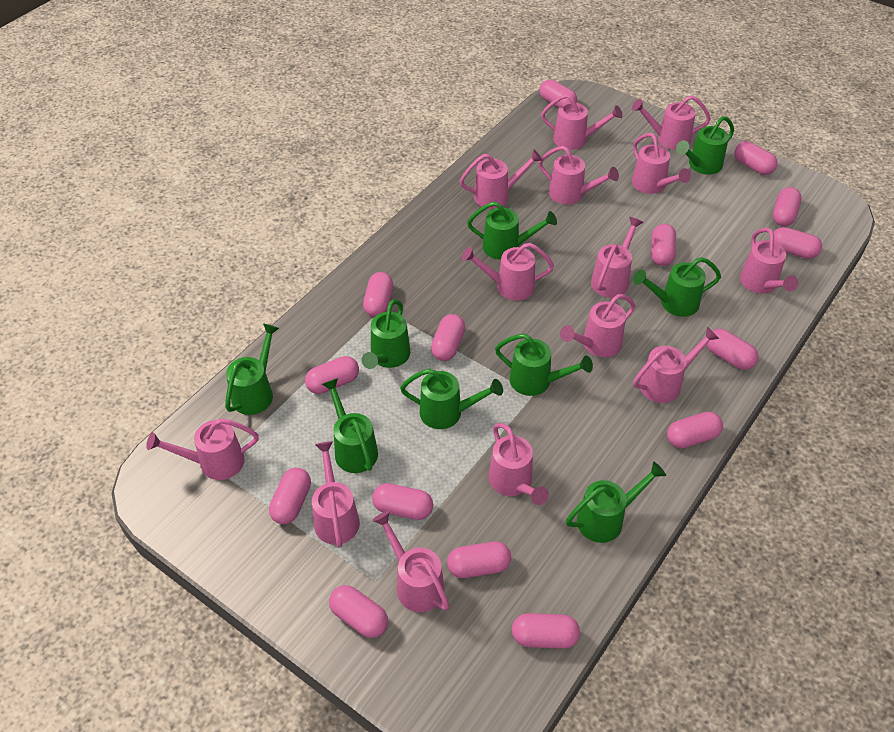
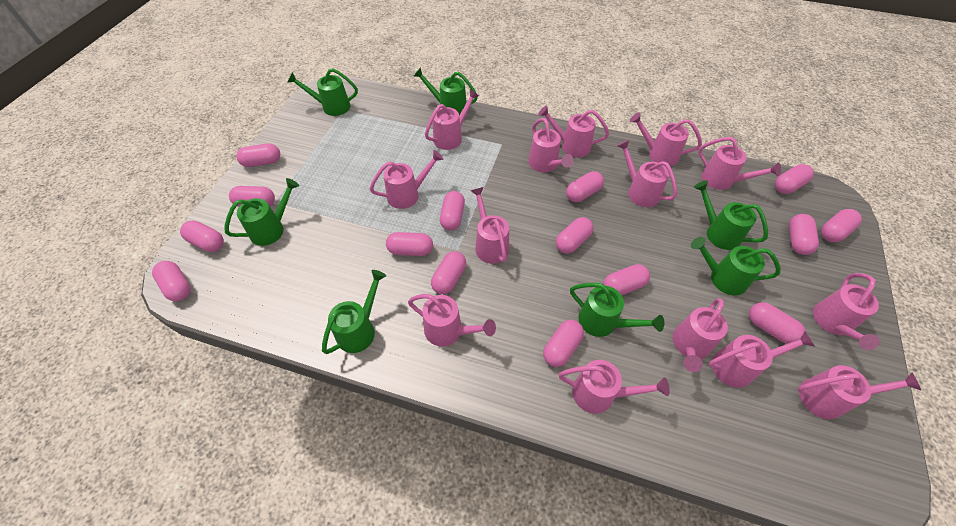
green watering can: 9 -> 7

